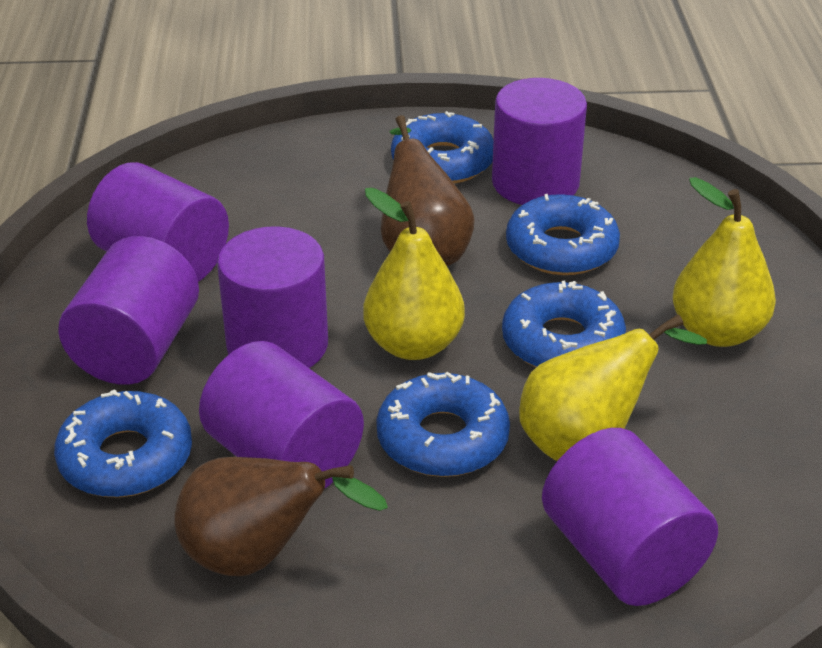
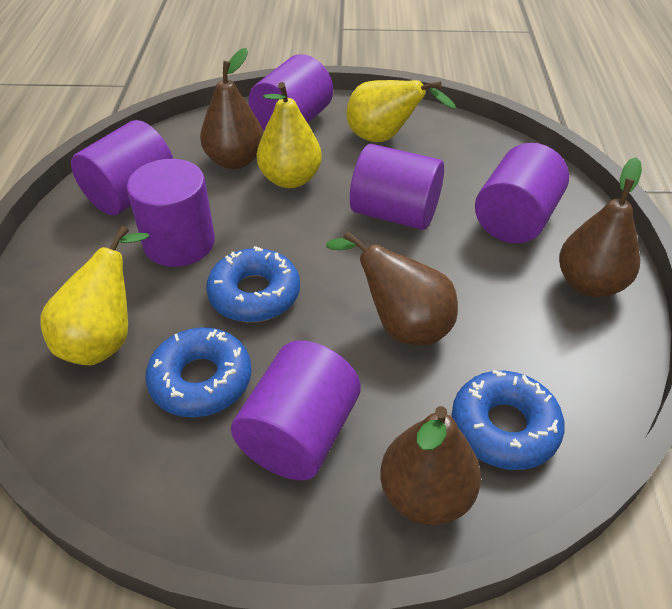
blue donut: 5 -> 3
brown pear: 2 -> 4

